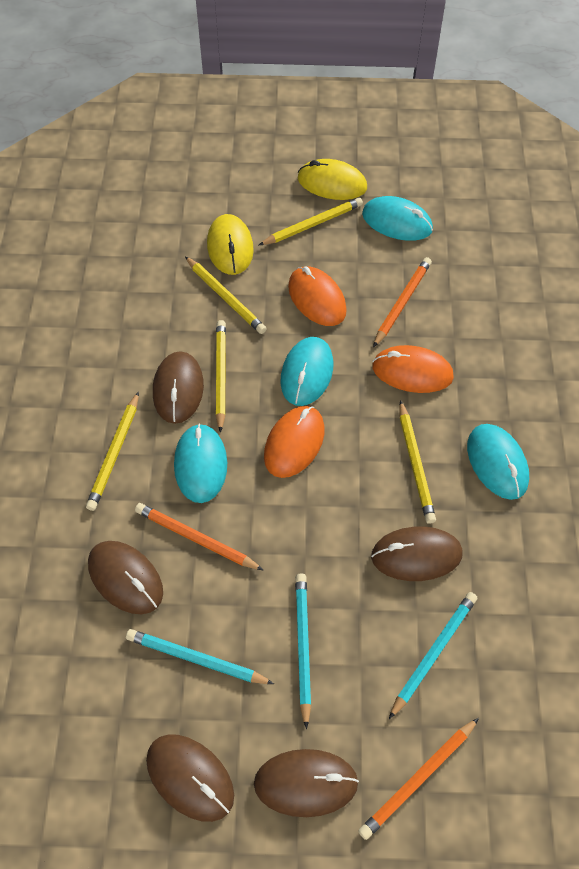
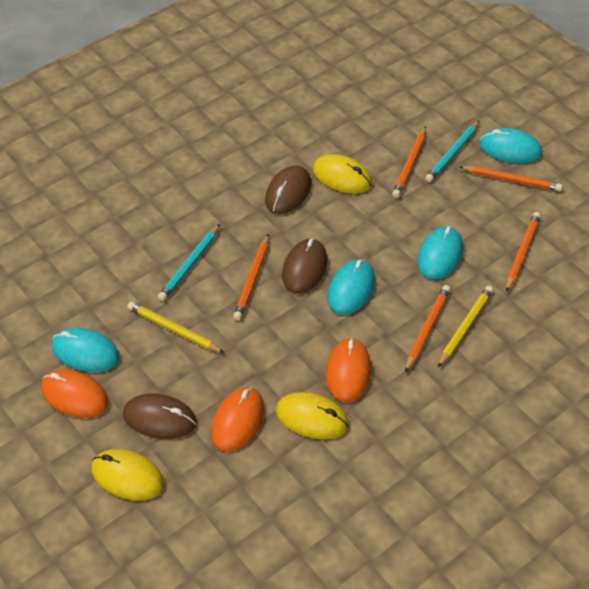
brown mouse: 5 -> 3
orange pencil: 3 -> 5
turquoise pencil: 3 -> 2
yellow mouse: 2 -> 3
yellow pencil: 5 -> 2

